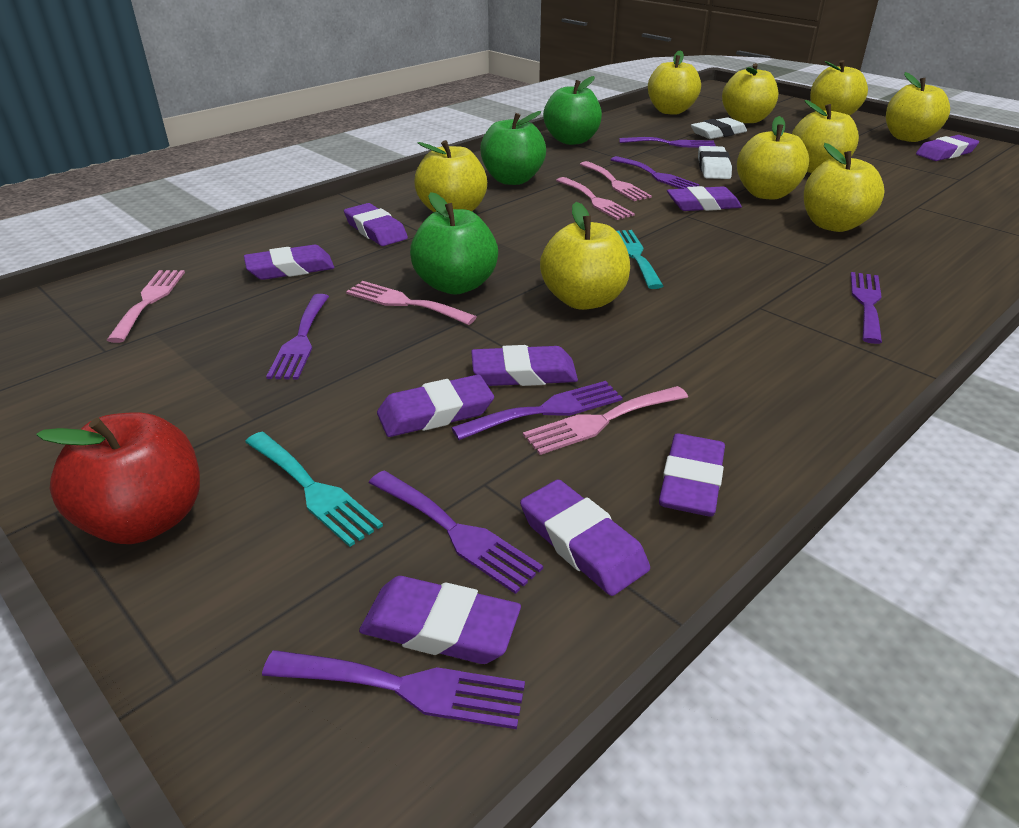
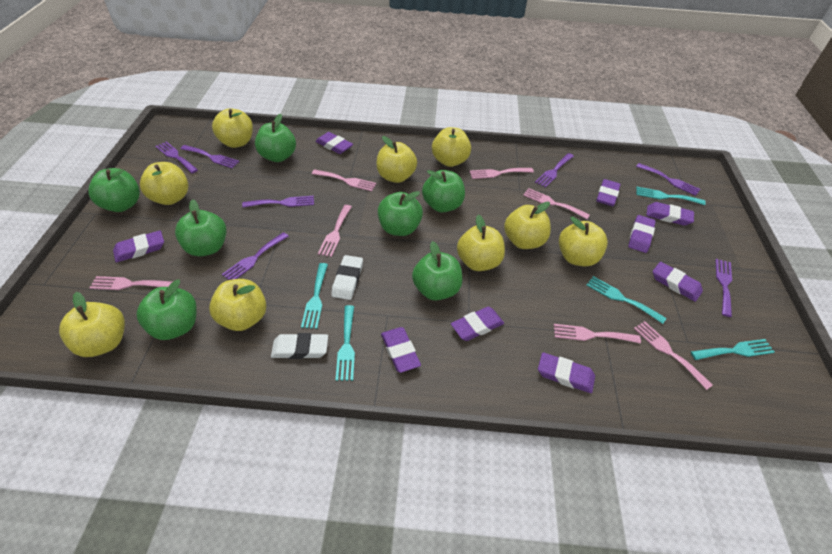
green apple: 3 -> 7
pink fork: 5 -> 7
red apple: 1 -> 0
turquoise fork: 2 -> 5

